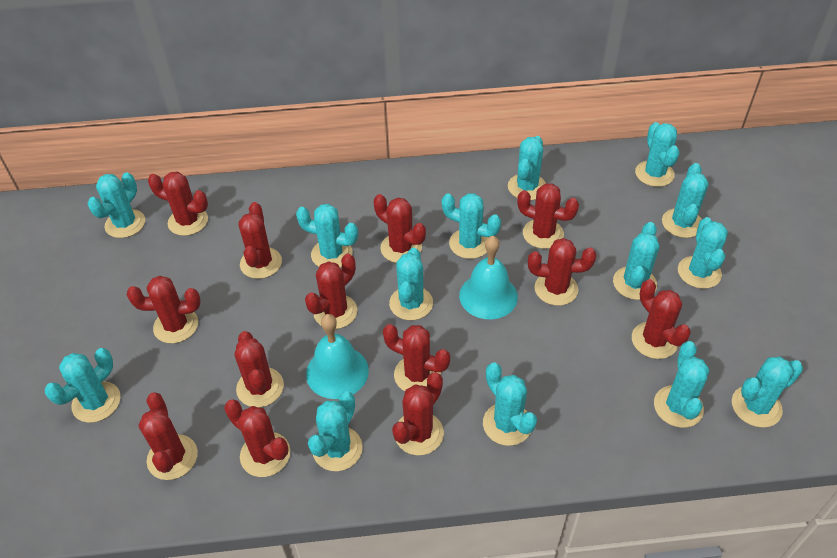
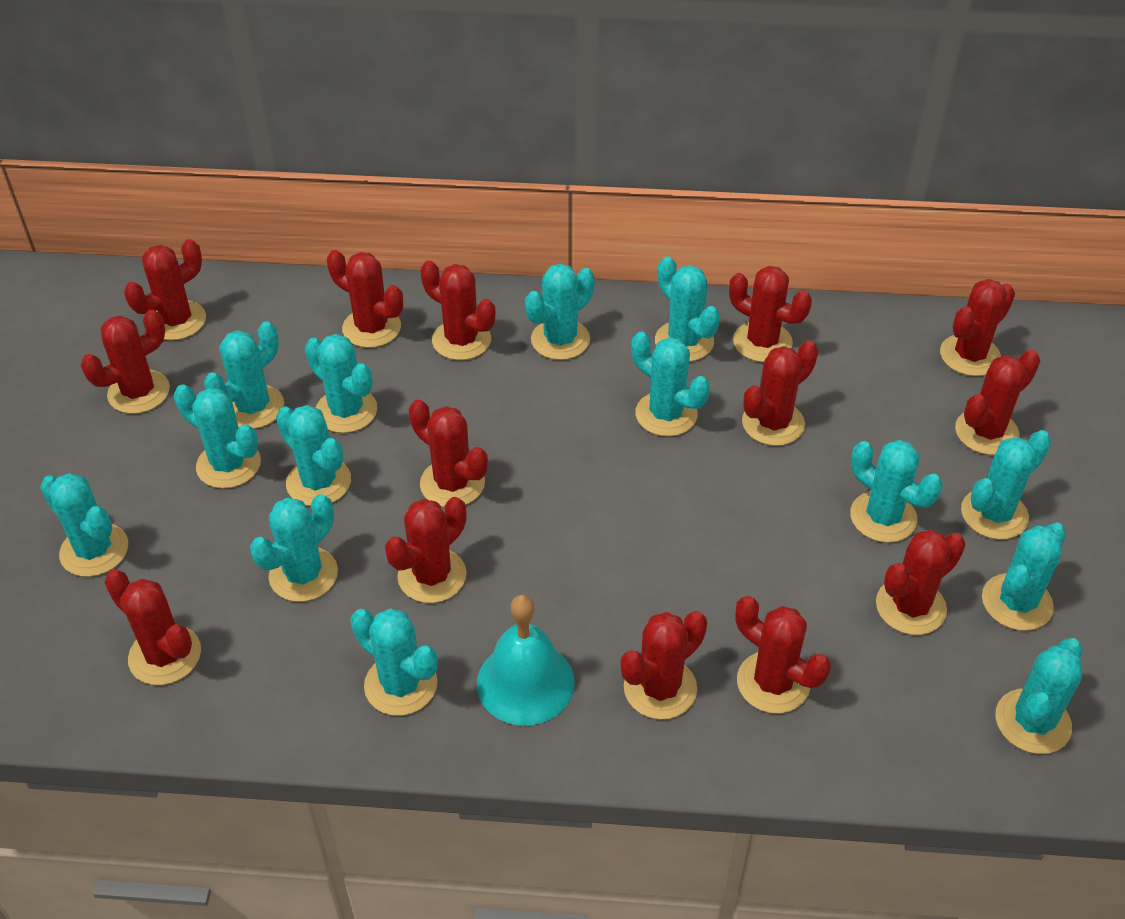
red cactus: 13 -> 14
turquoise bell: 2 -> 1

